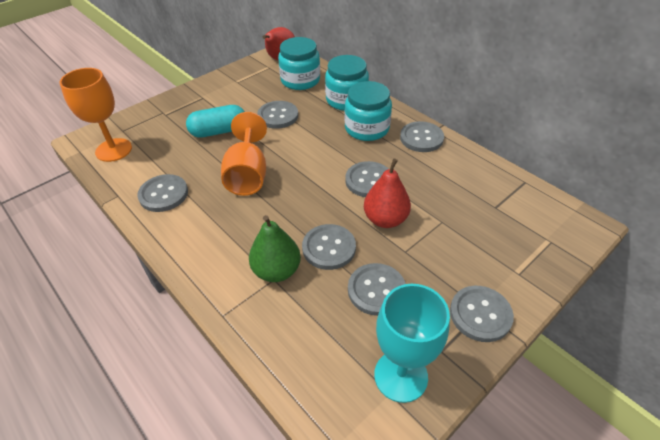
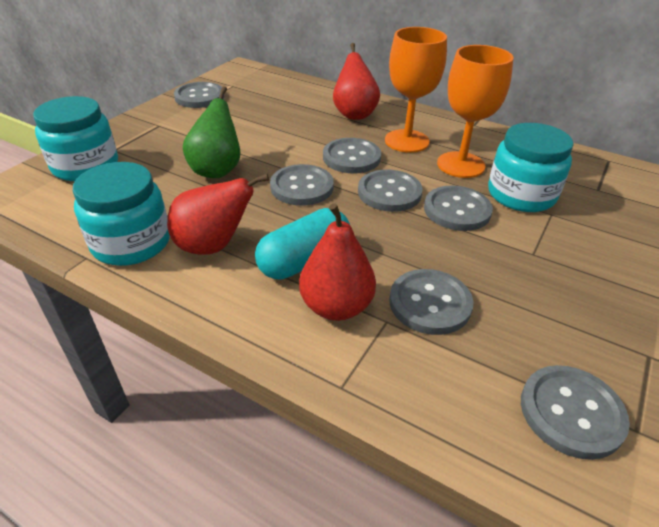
red pear: 2 -> 3
turquoise goblet: 1 -> 0

